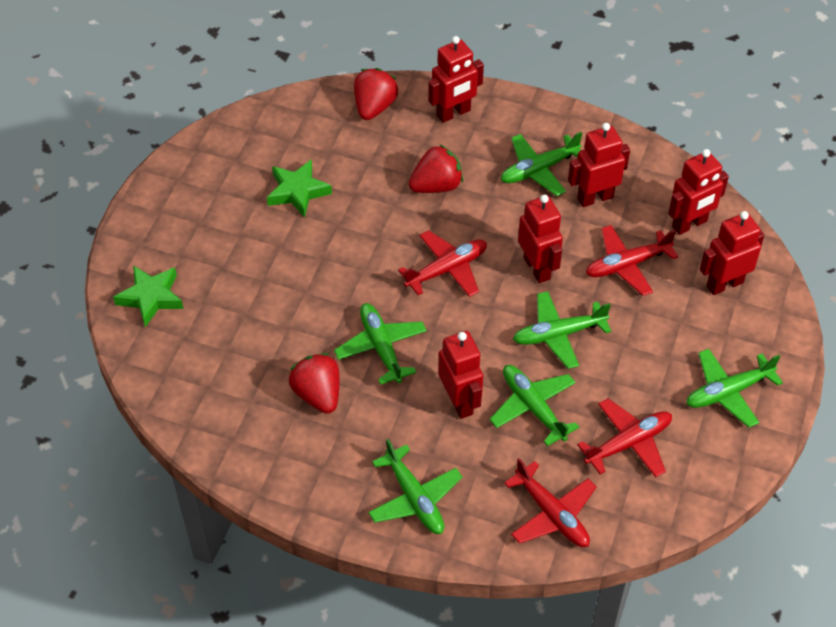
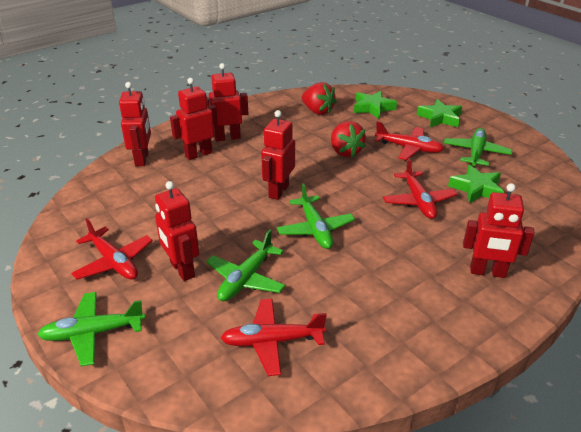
green plane: 6 -> 4
green star: 2 -> 3
red strawberry: 3 -> 2

